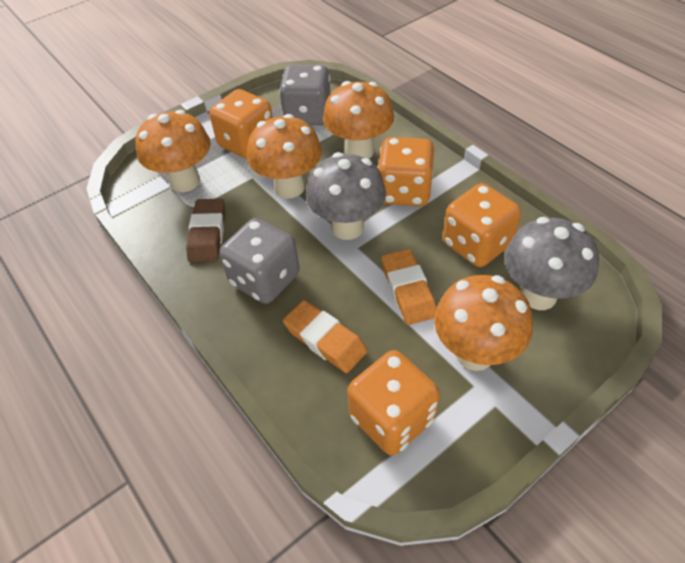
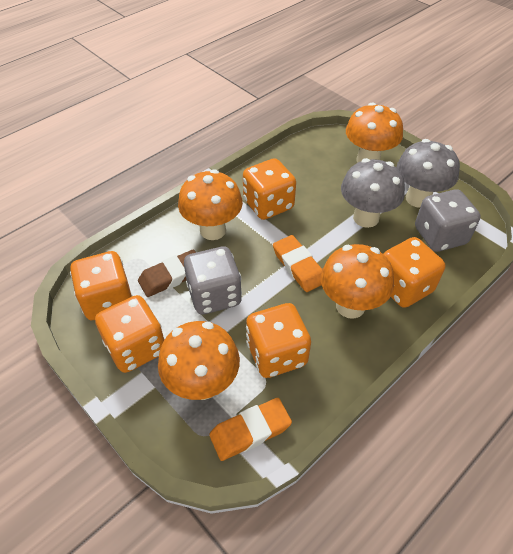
orange dice: 4 -> 5

